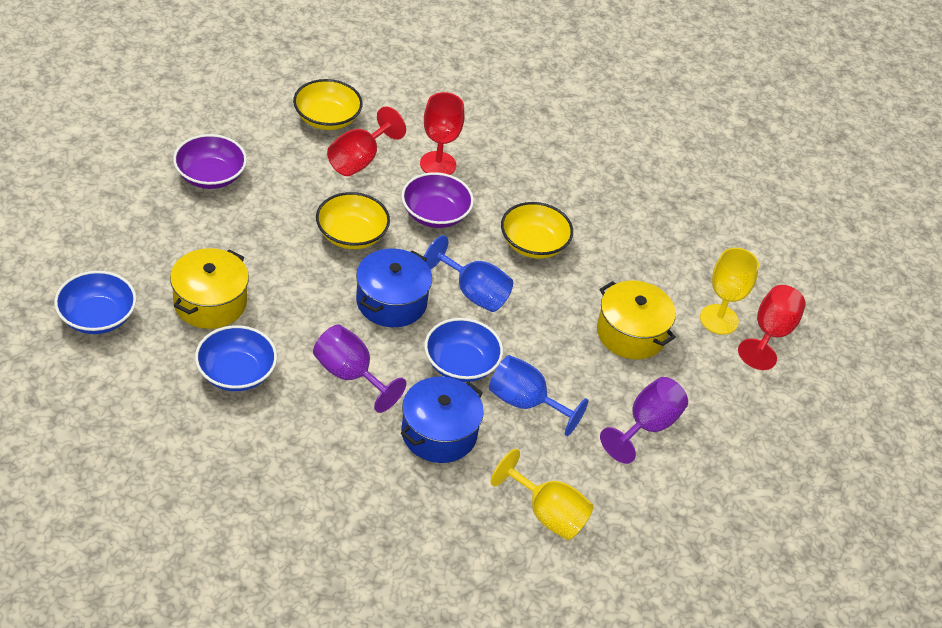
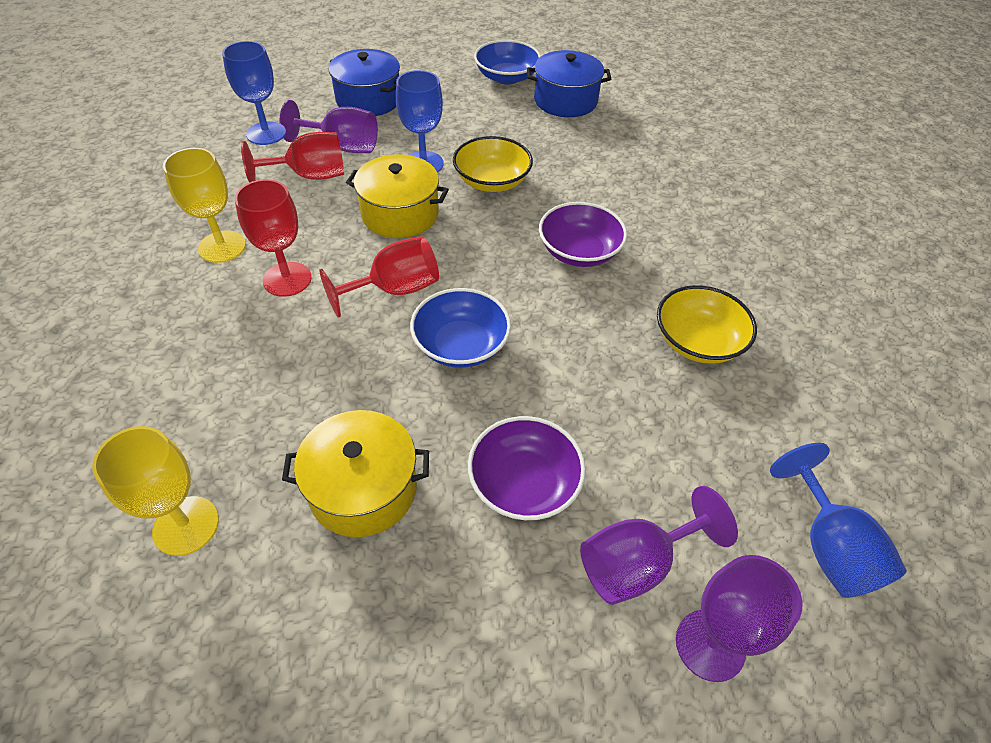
blue bowl: 3 -> 2
blue goblet: 2 -> 3
purple goblet: 2 -> 3
yellow bowl: 3 -> 2

